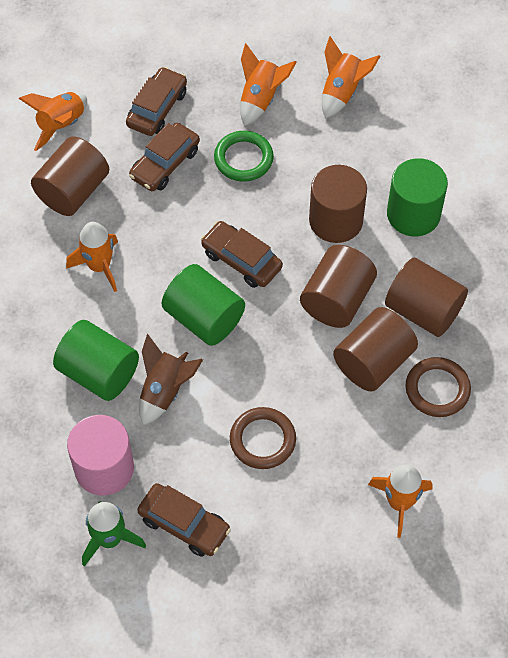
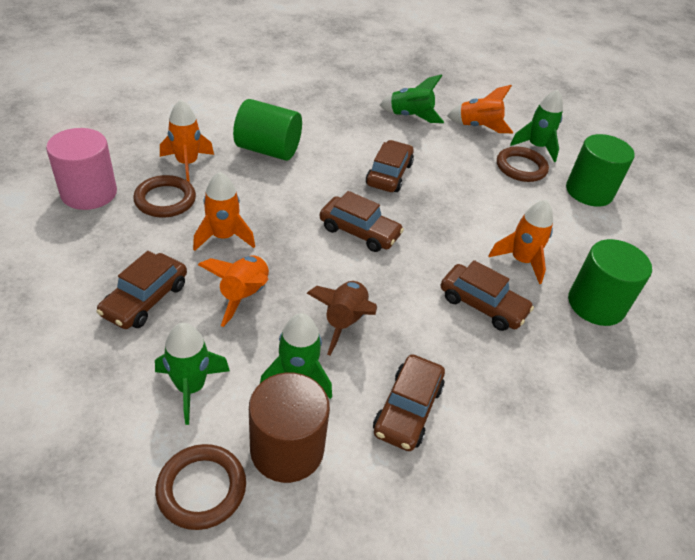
brown car: 4 -> 5
brown cylinder: 5 -> 1
brown ring: 2 -> 3
green ring: 1 -> 0
green rocket: 1 -> 4

